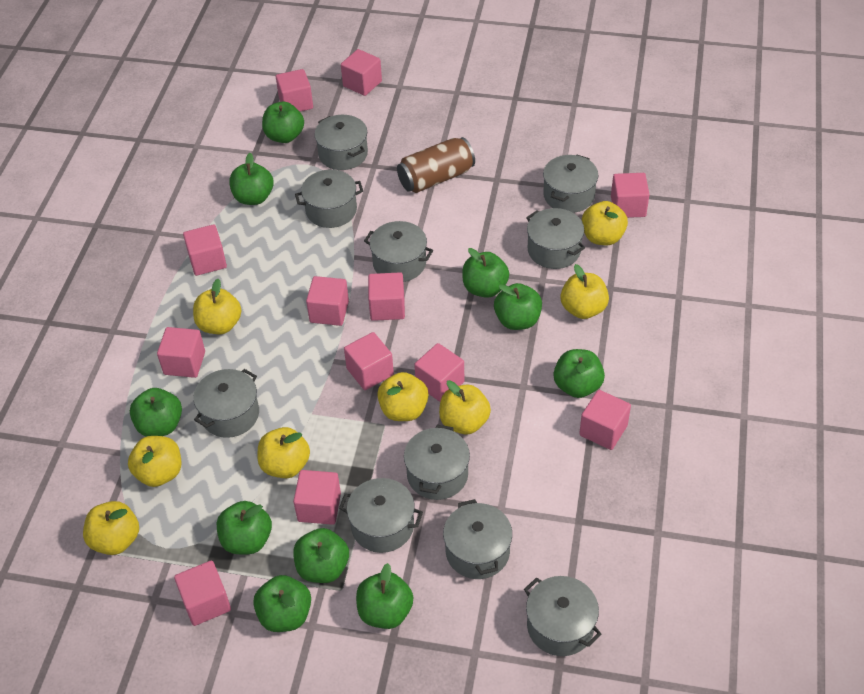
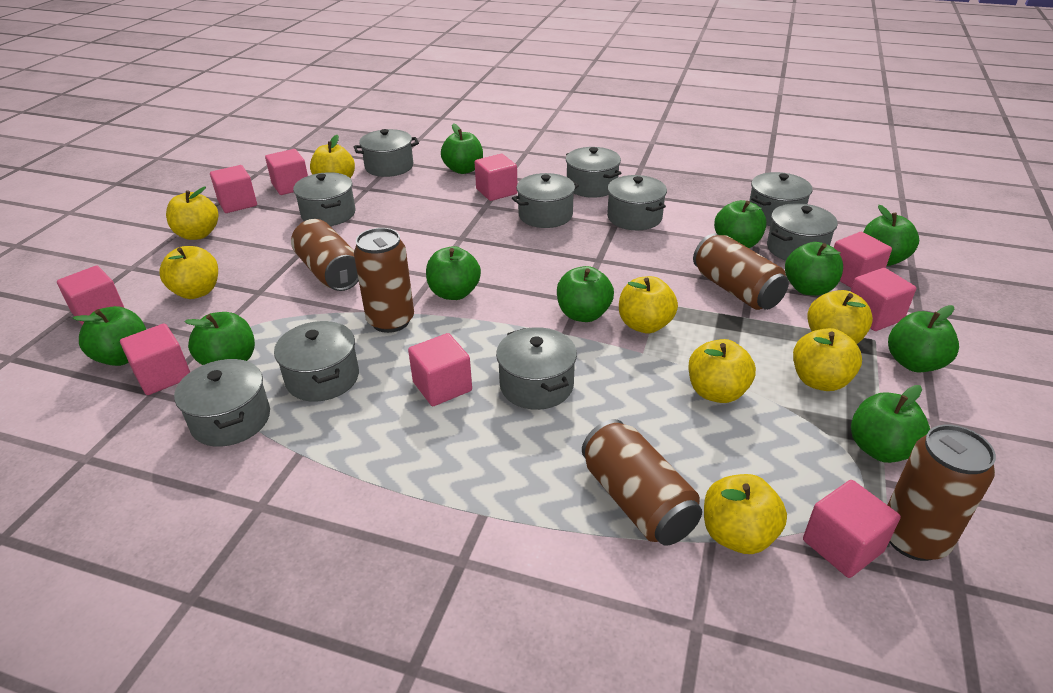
brown can: 1 -> 5
pink cube: 12 -> 9

